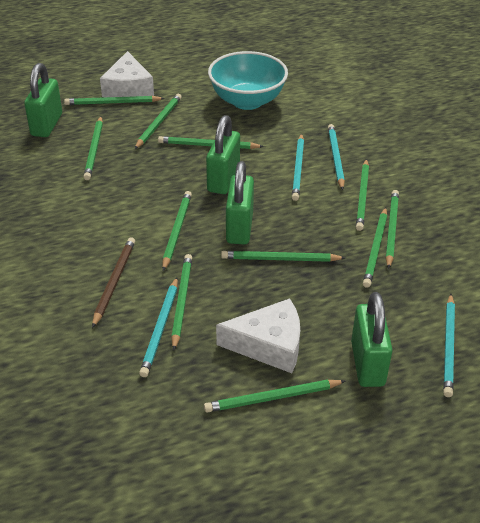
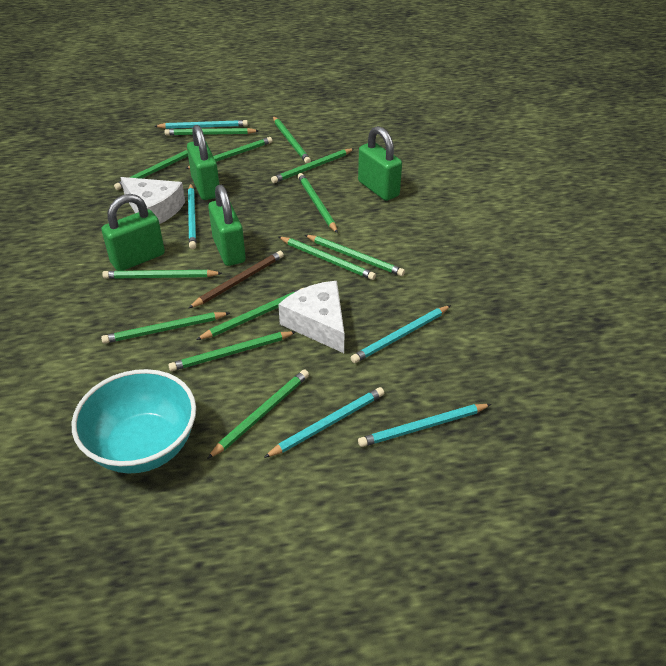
green pencil: 11 -> 13
turquoise pencil: 4 -> 5

